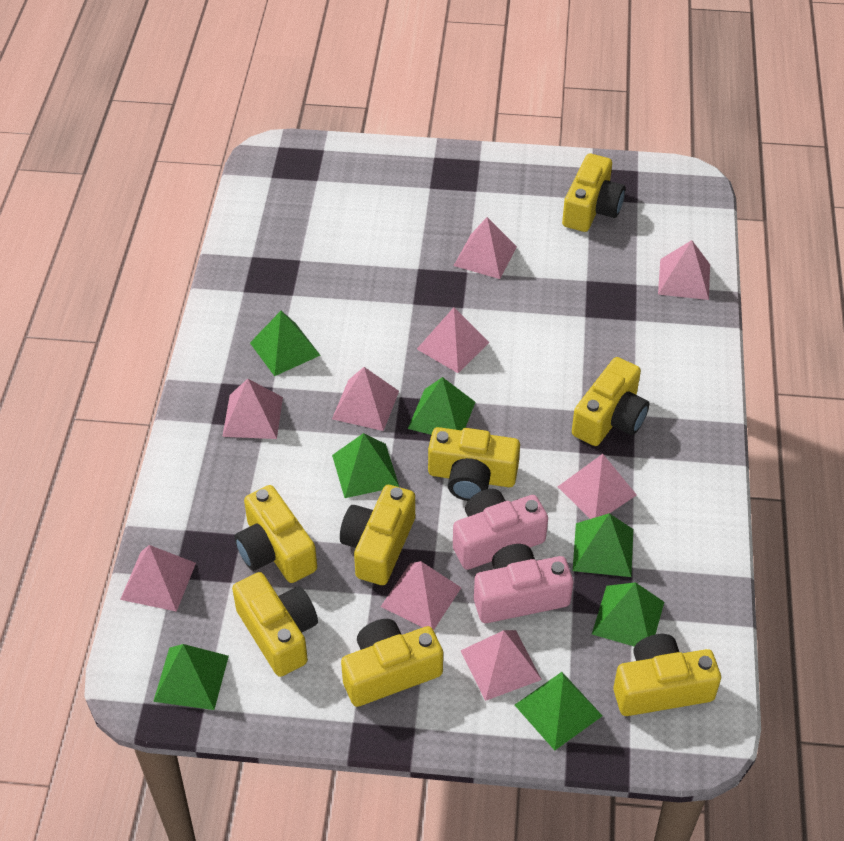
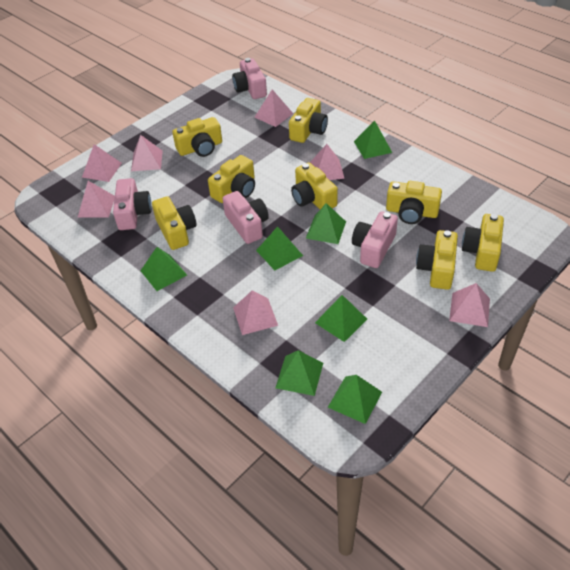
pink camera: 2 -> 4
pink pyramid: 9 -> 7

